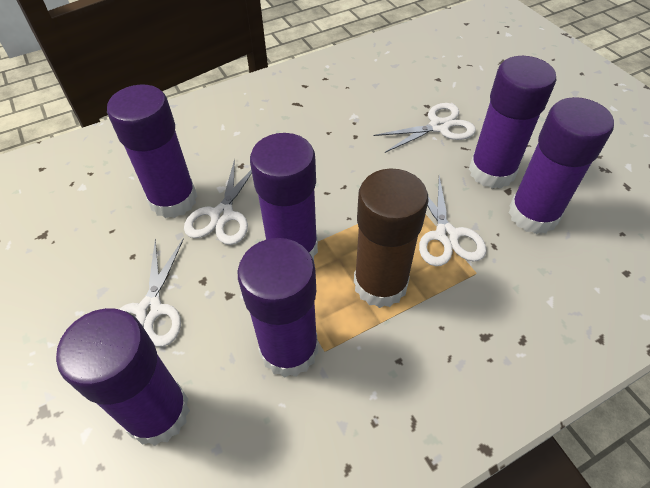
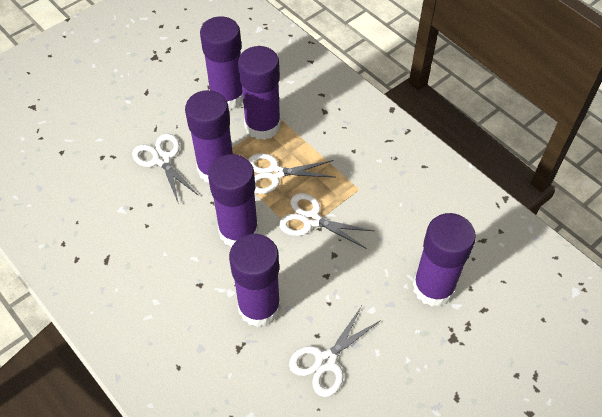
brown glue stick: 1 -> 0

